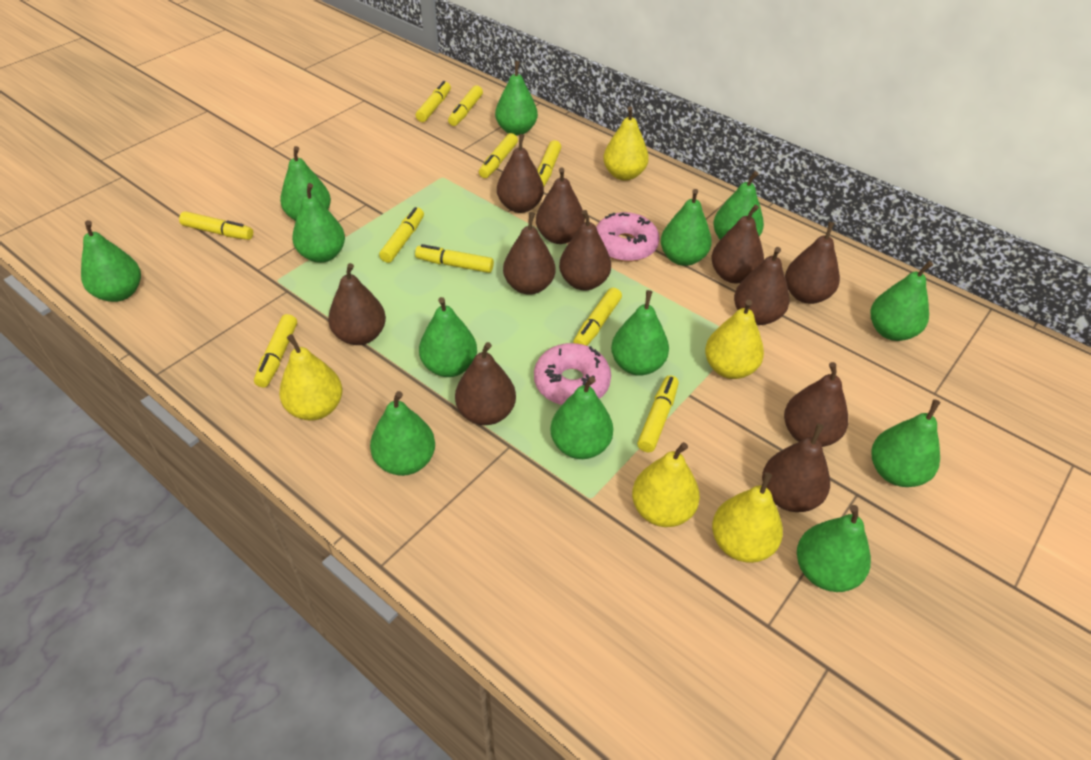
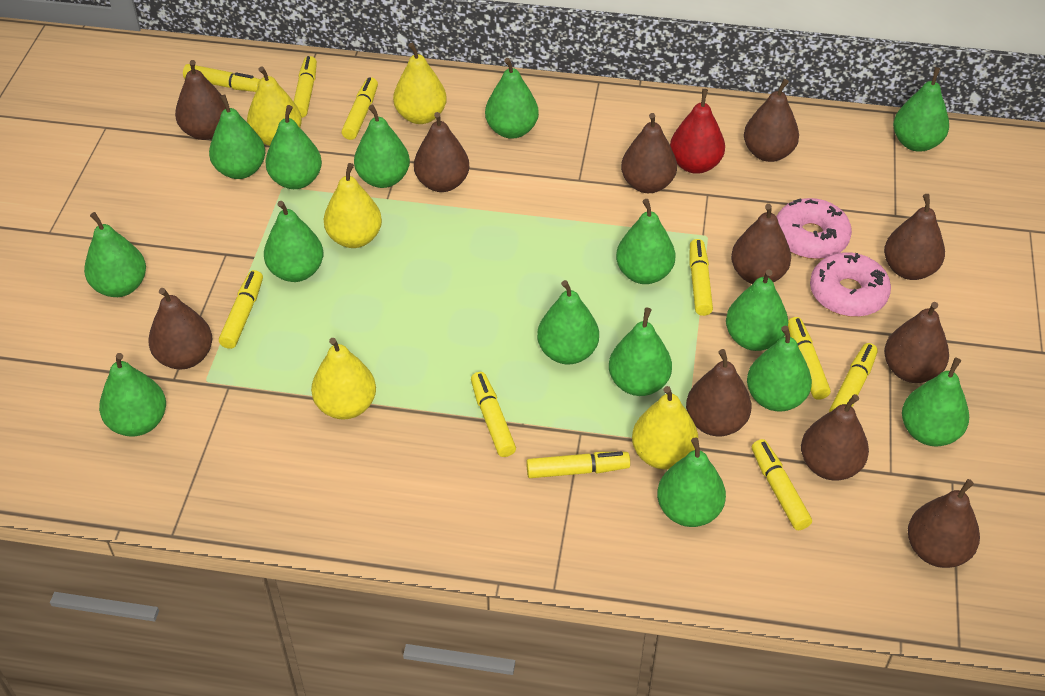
green pear: 13 -> 15
red pear: 0 -> 1

